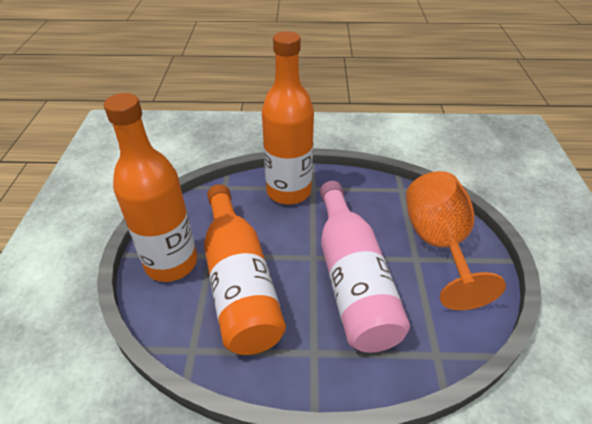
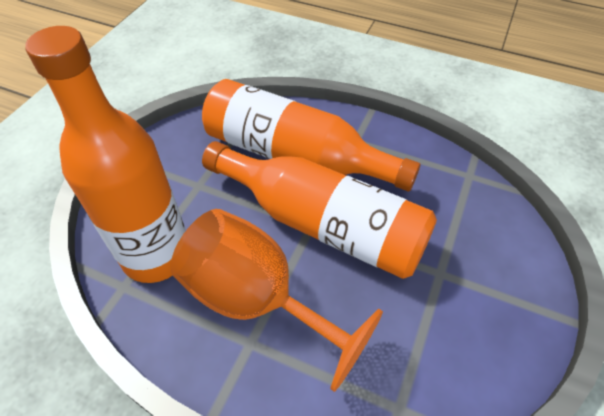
pink bottle: 1 -> 0

